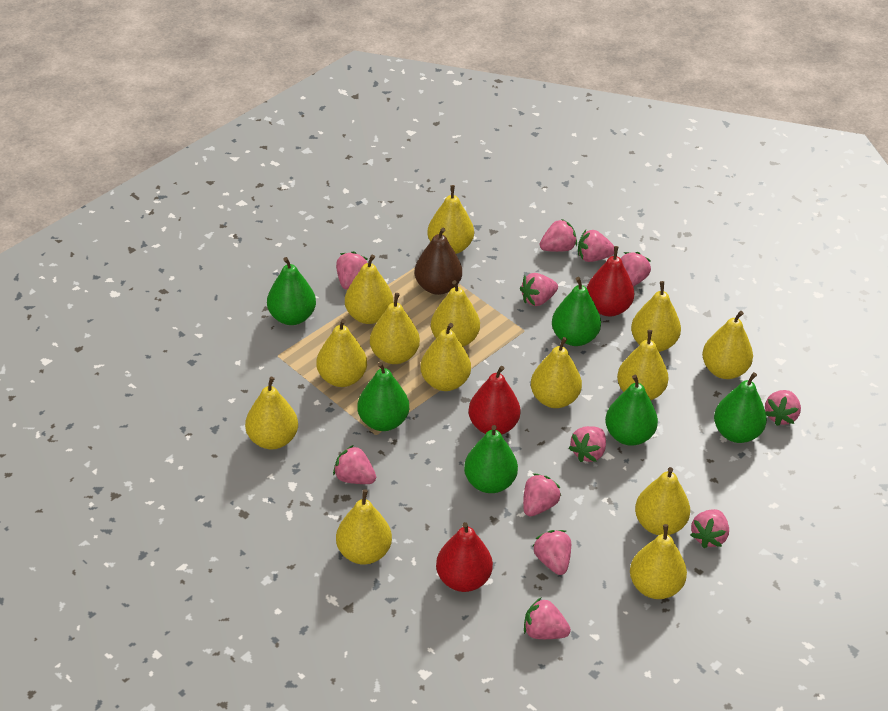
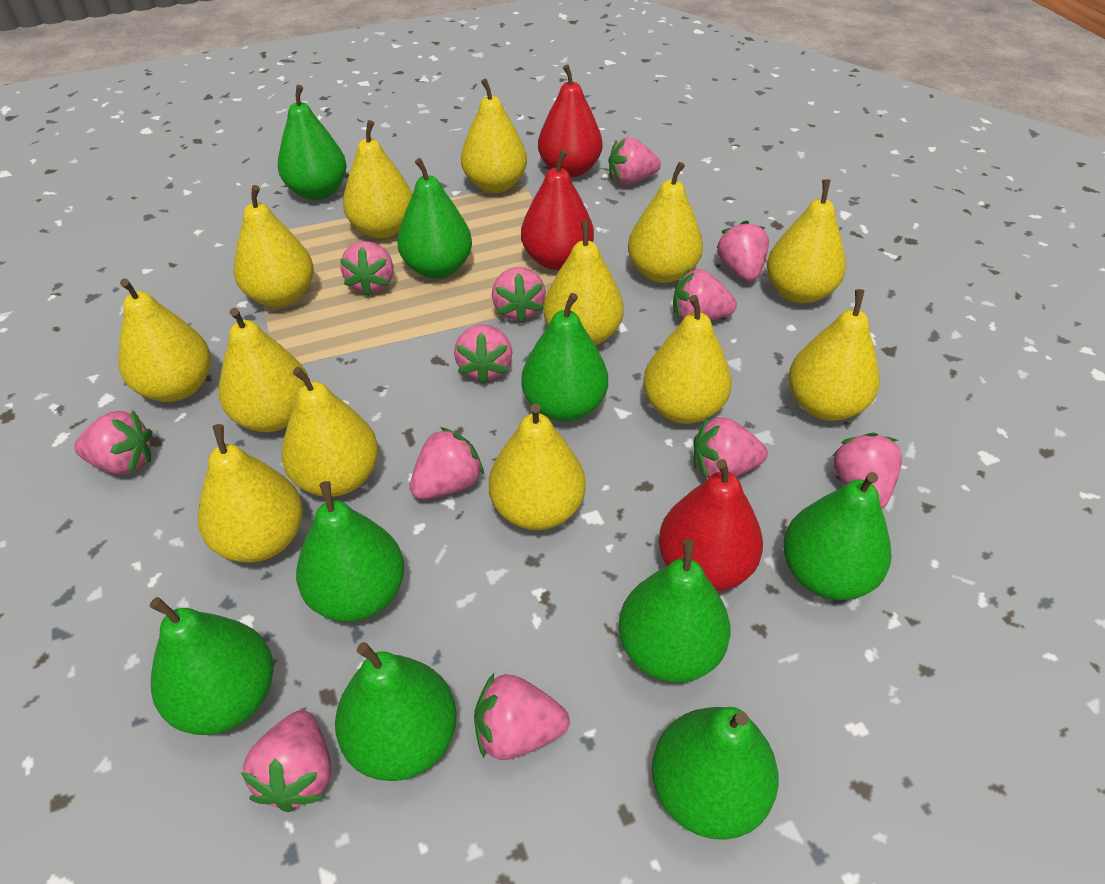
brown pear: 1 -> 0
green pear: 6 -> 9
yellow pear: 14 -> 13

